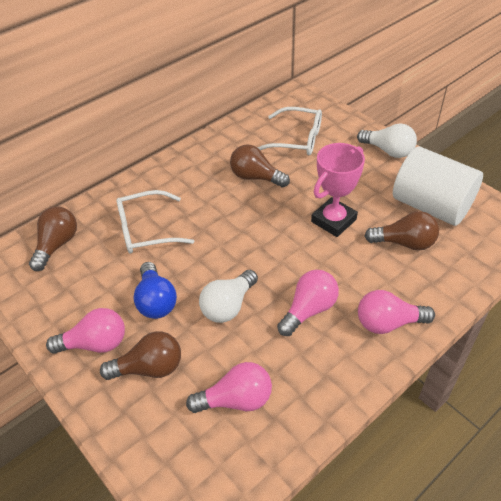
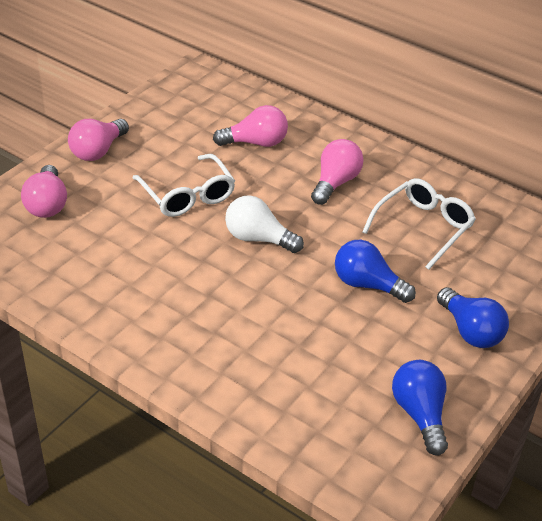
blue light bulb: 1 -> 3
brown light bulb: 4 -> 0
pink trophy: 1 -> 0
white cylinder: 1 -> 0
white light bulb: 2 -> 1

